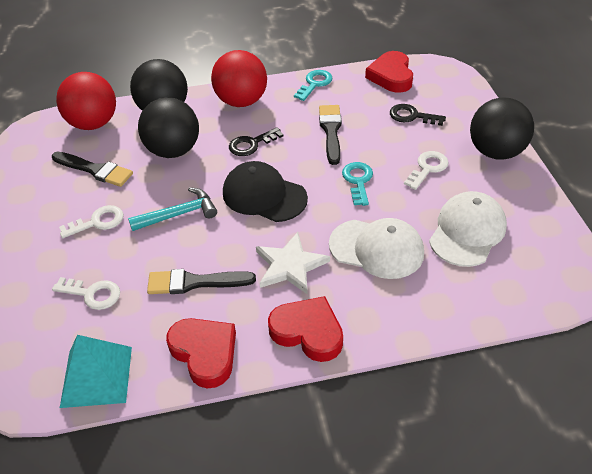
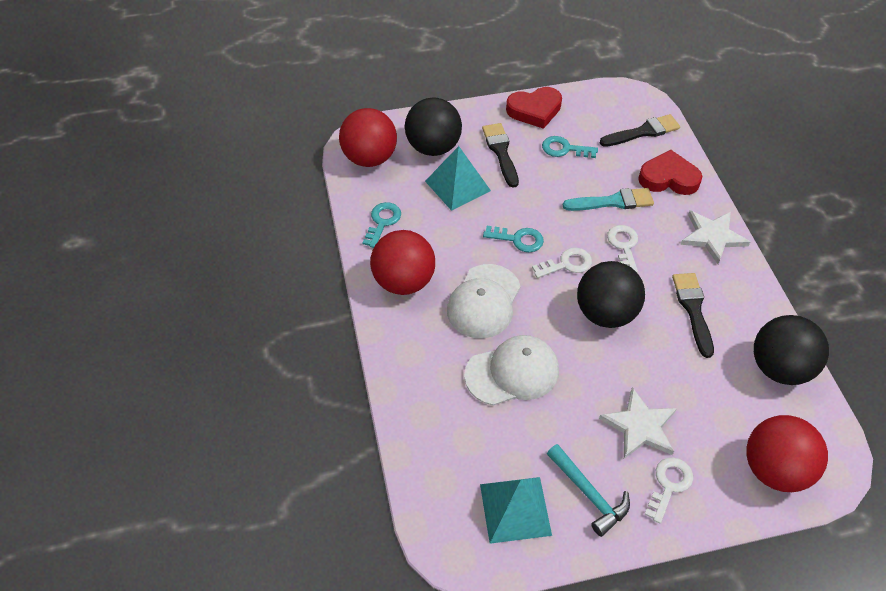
black cap: 1 -> 0
black key: 2 -> 0
red ball: 2 -> 3
red heart: 3 -> 2
turquoise brush: 0 -> 1
turquoise key: 2 -> 3
turquoise pyramid: 1 -> 2
white star: 1 -> 2

